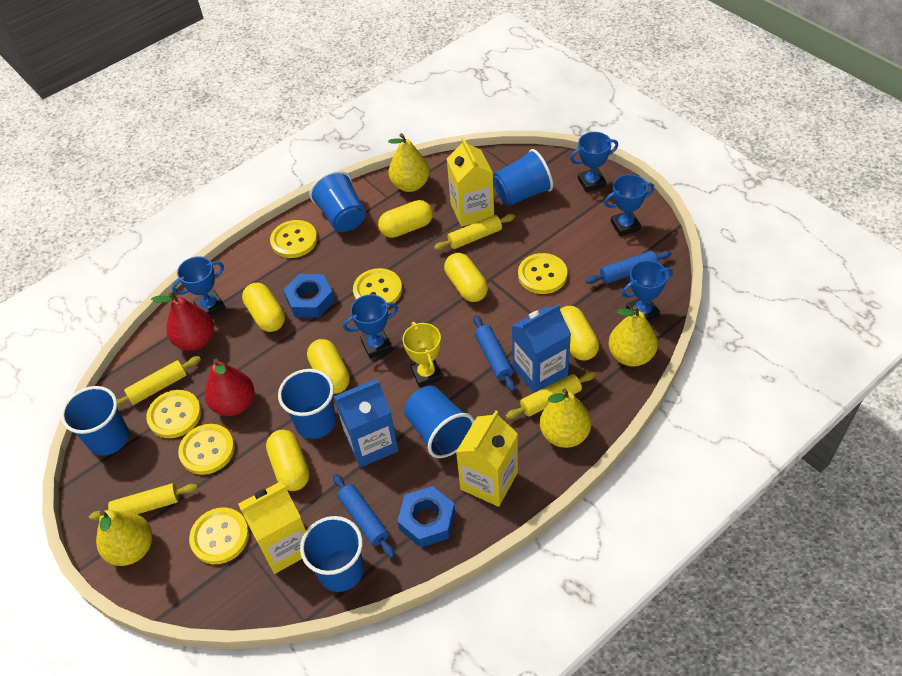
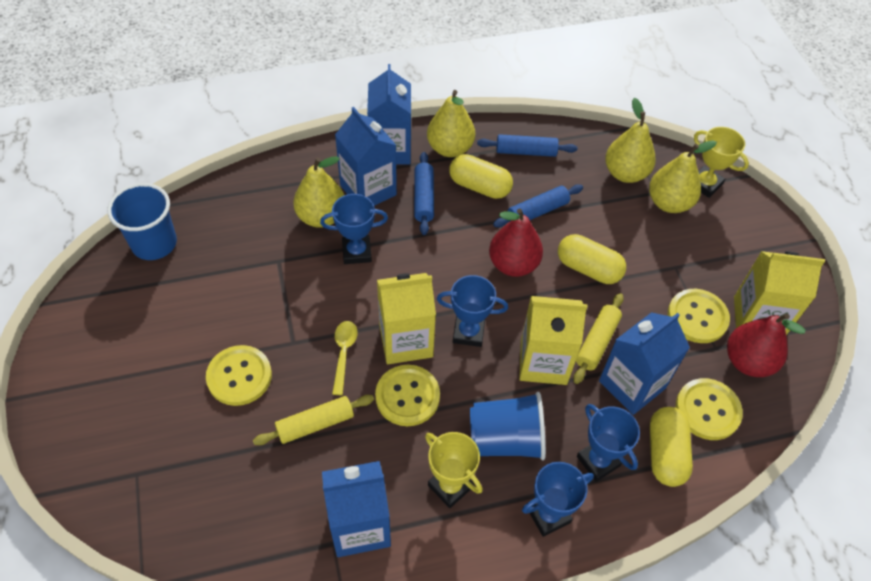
blue carton: 2 -> 4
blue cup: 6 -> 2
blue nut: 2 -> 0
blue trophy: 5 -> 4
yellow button: 6 -> 4
yellow capsule: 6 -> 3
yellow rolling pin: 4 -> 2
yellow spoon: 0 -> 1
yellow trophy: 1 -> 2

